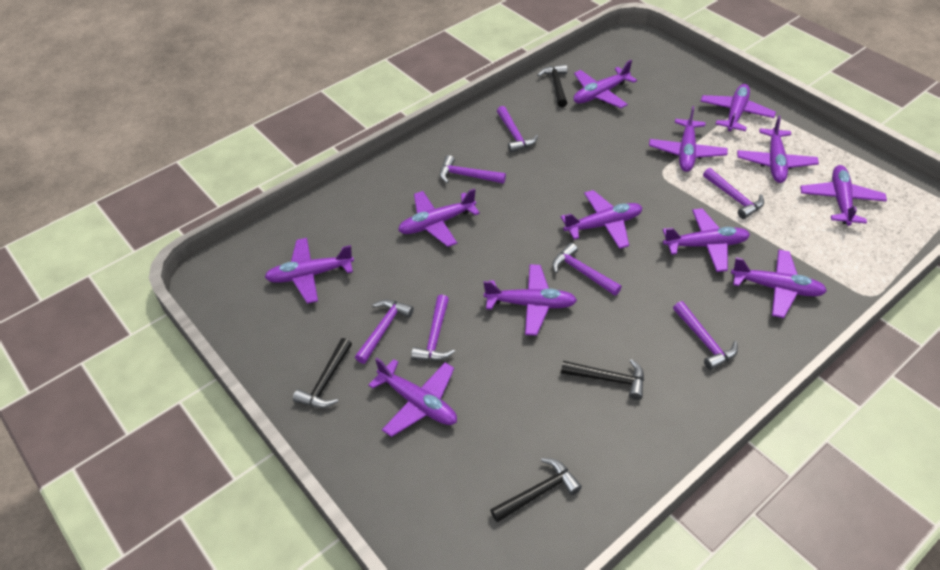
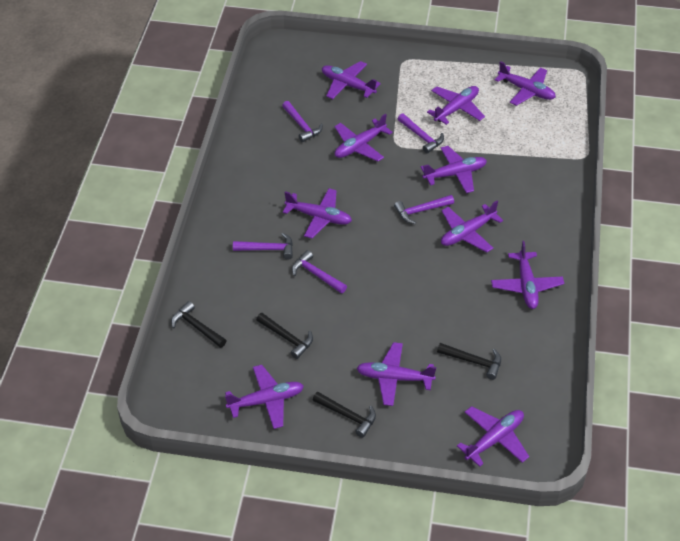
purple hammer: 7 -> 5
purple plane: 12 -> 11

